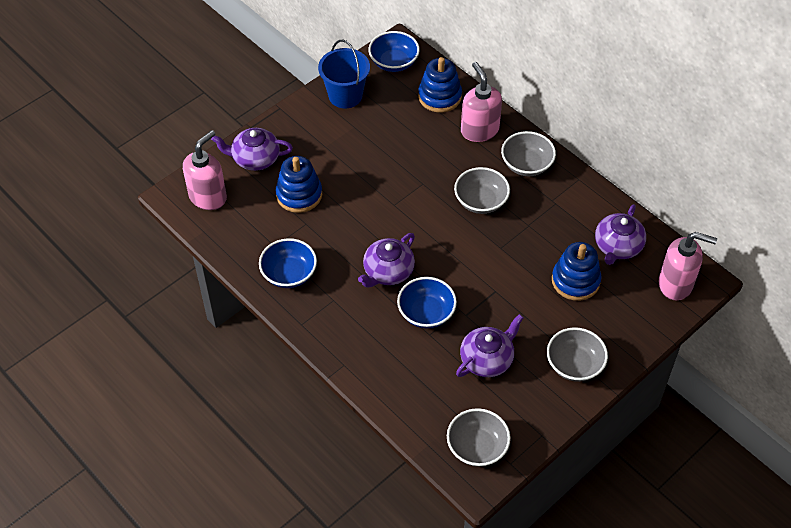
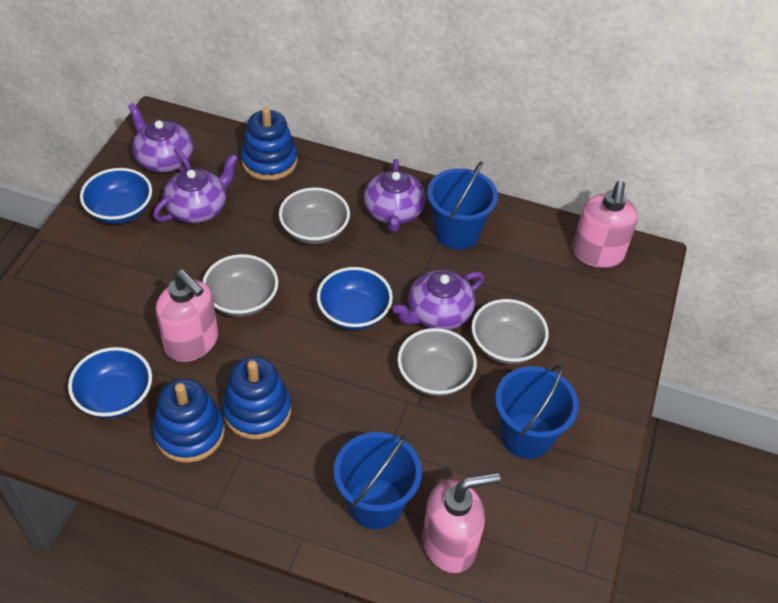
blue bucket: 1 -> 3

